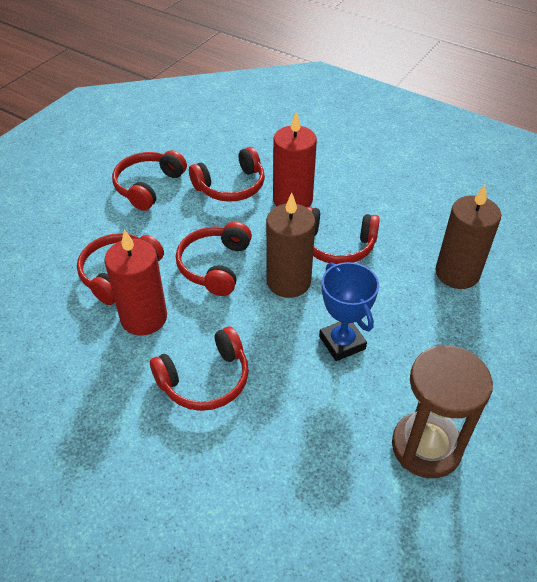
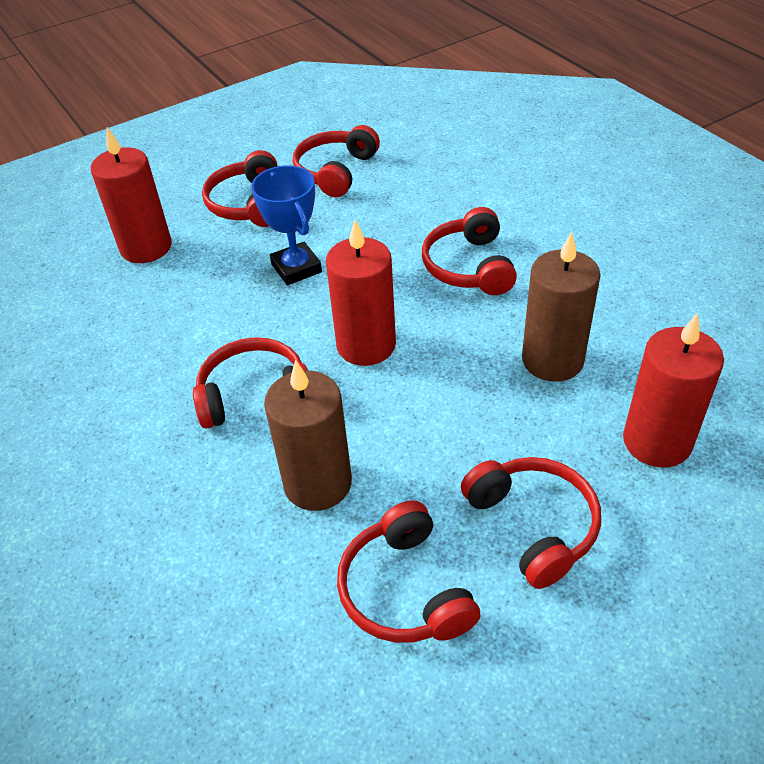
brown hourglass: 1 -> 0
red candle: 2 -> 3

